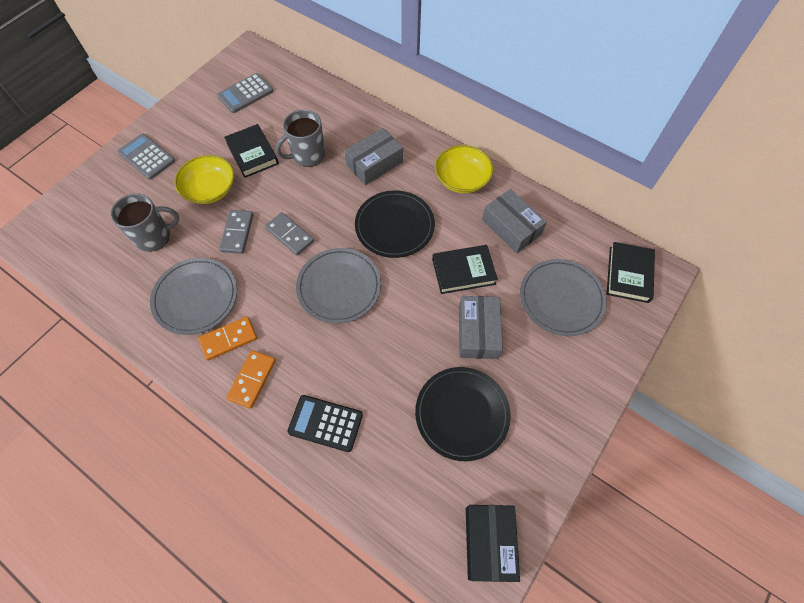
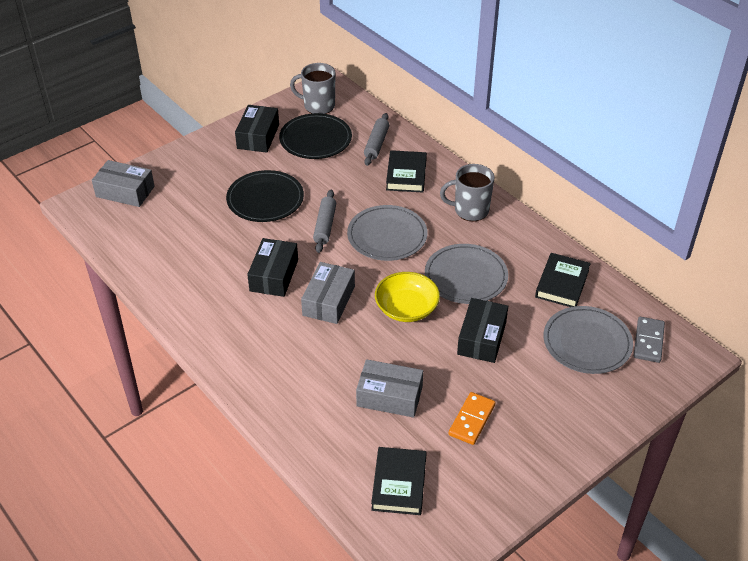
black box: 1 -> 3
black calculator: 1 -> 0
grey calculator: 2 -> 0
grey domino: 2 -> 1
grey rolling pin: 0 -> 2
orange domino: 2 -> 1
yellow bowl: 2 -> 1

